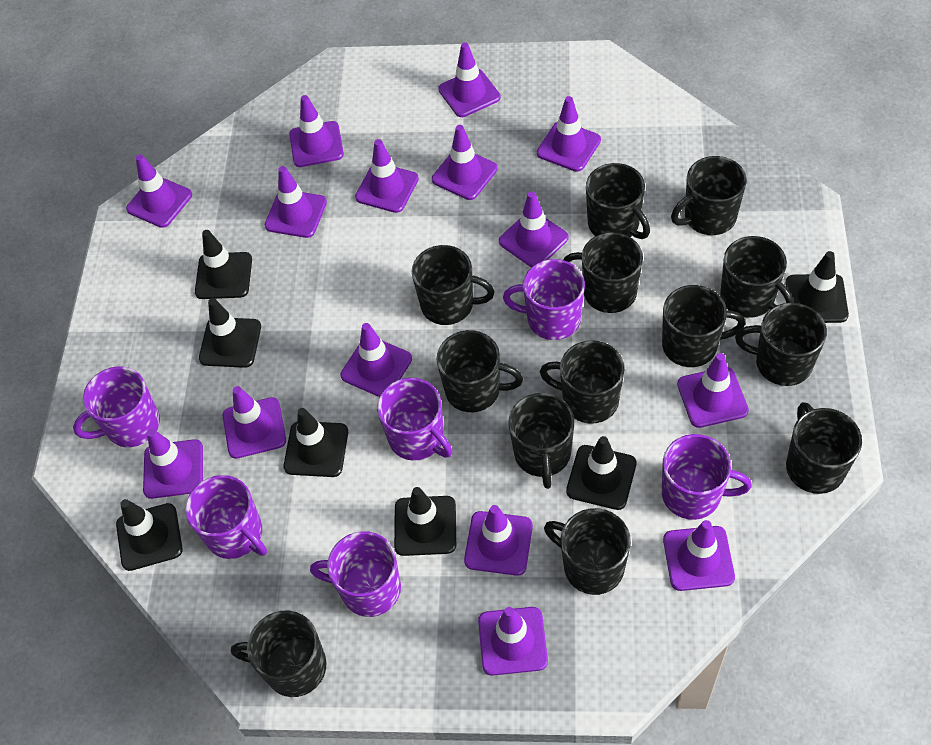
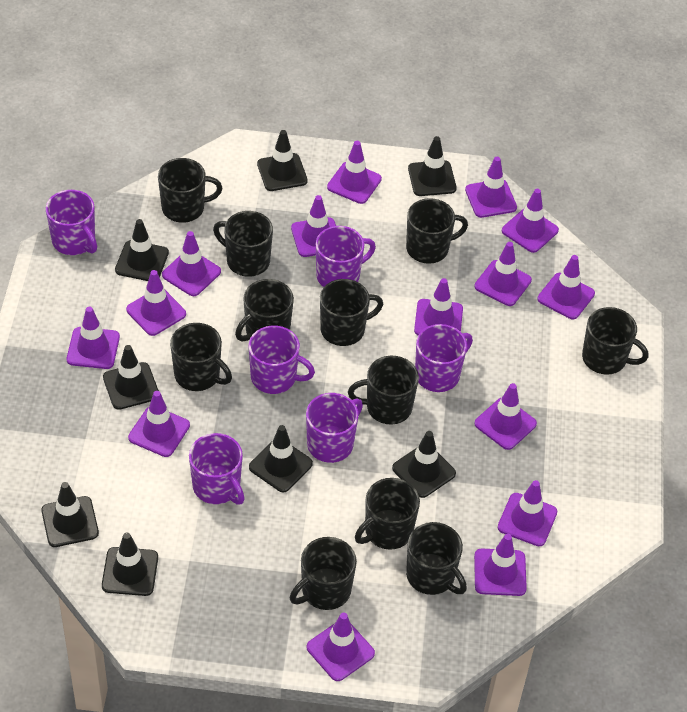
black mug: 13 -> 11
black traffic cone: 7 -> 8

